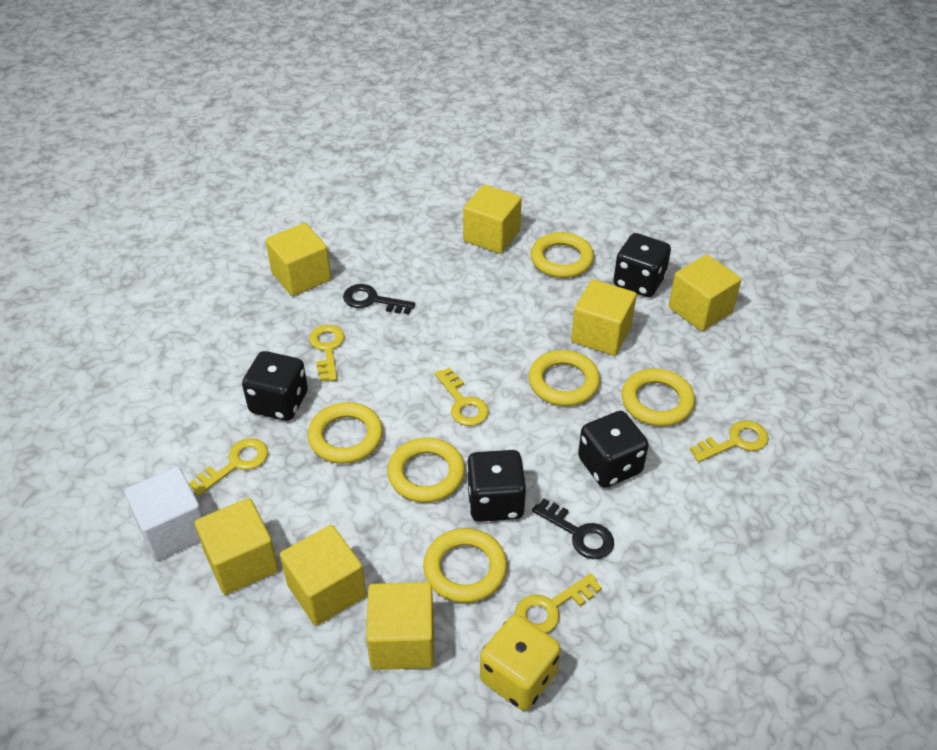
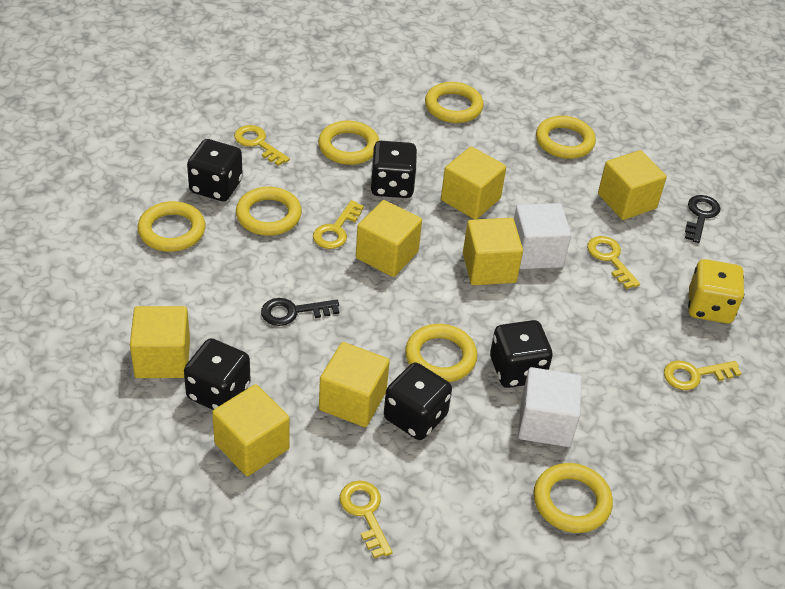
black dice: 4 -> 5
white cube: 1 -> 2
yellow ring: 6 -> 7

